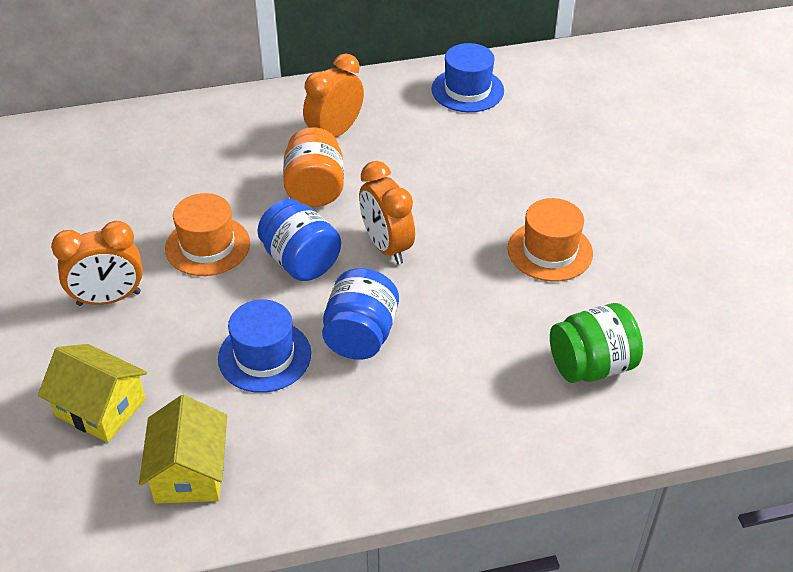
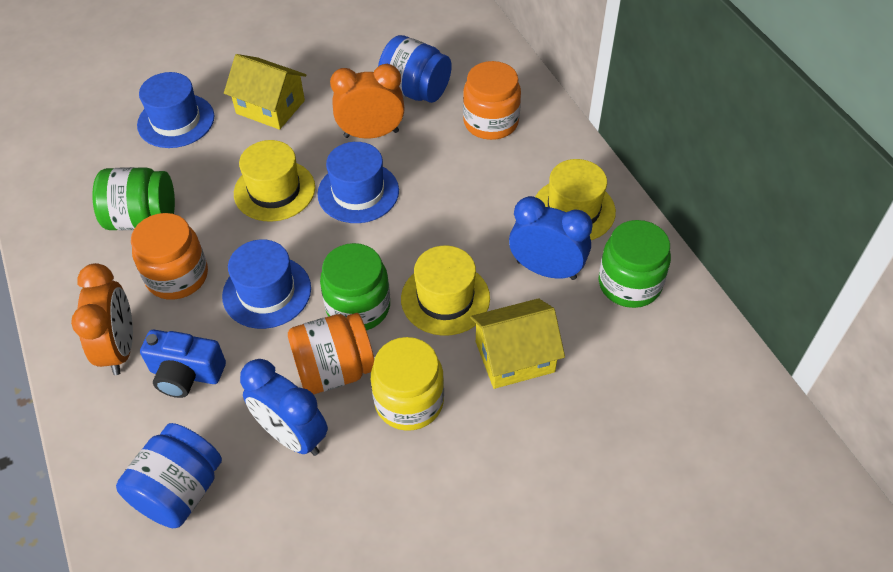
blue camera: 0 -> 1
blue clock: 0 -> 2
blue hat: 2 -> 3
green jar: 1 -> 3
orange clock: 3 -> 2
orange hat: 2 -> 0
orange jar: 1 -> 3
yellow hat: 0 -> 3
yellow jar: 0 -> 1

